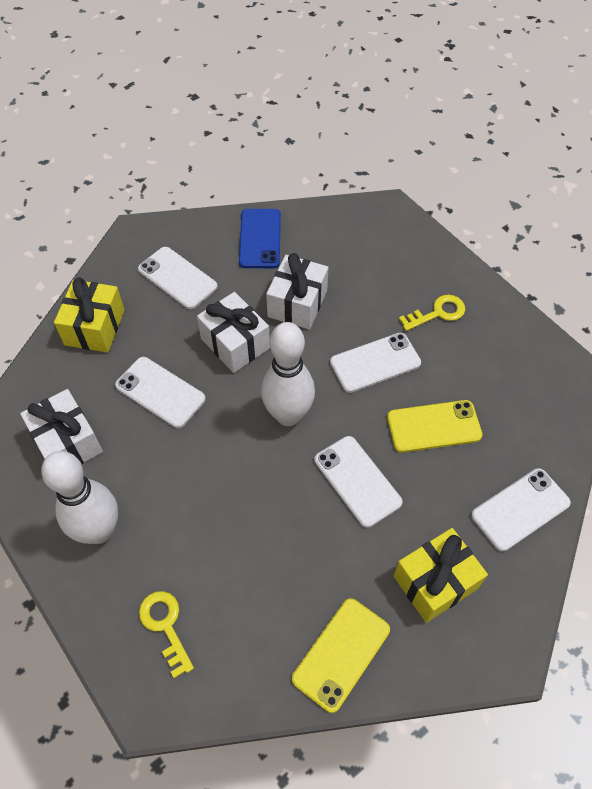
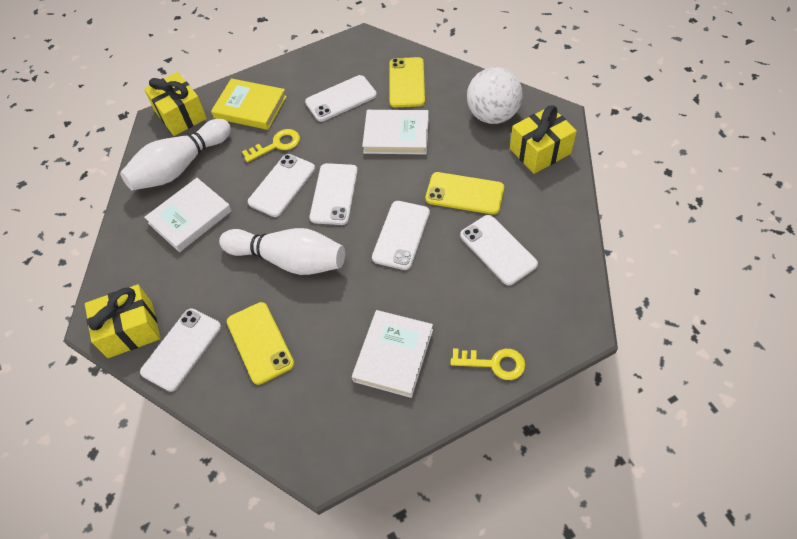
blue phone: 1 -> 0
white ball: 0 -> 1
white book: 0 -> 3
white gift: 3 -> 0
white phone: 5 -> 6
yellow book: 0 -> 1
yellow gift: 2 -> 3
yellow phone: 2 -> 3

